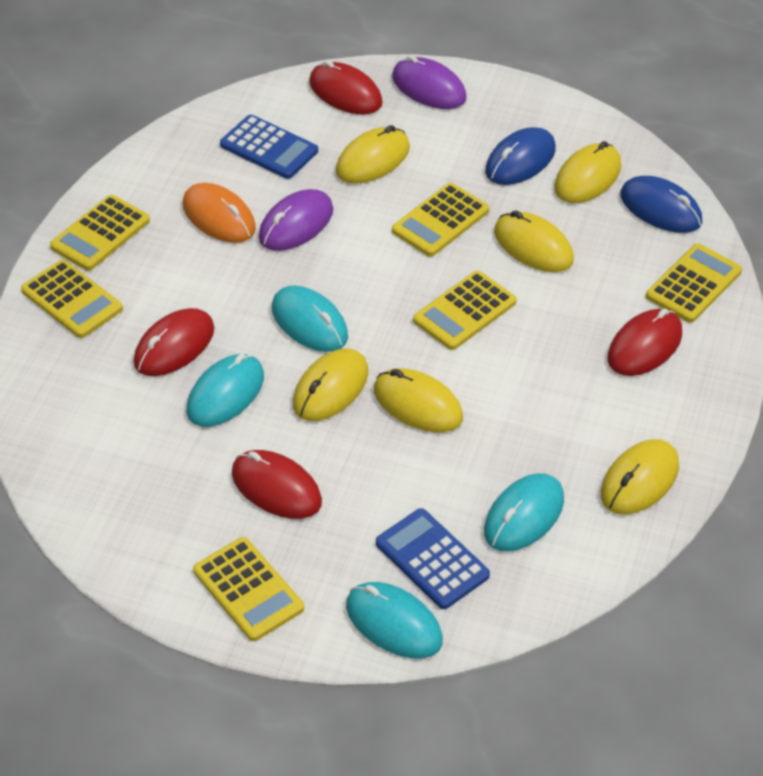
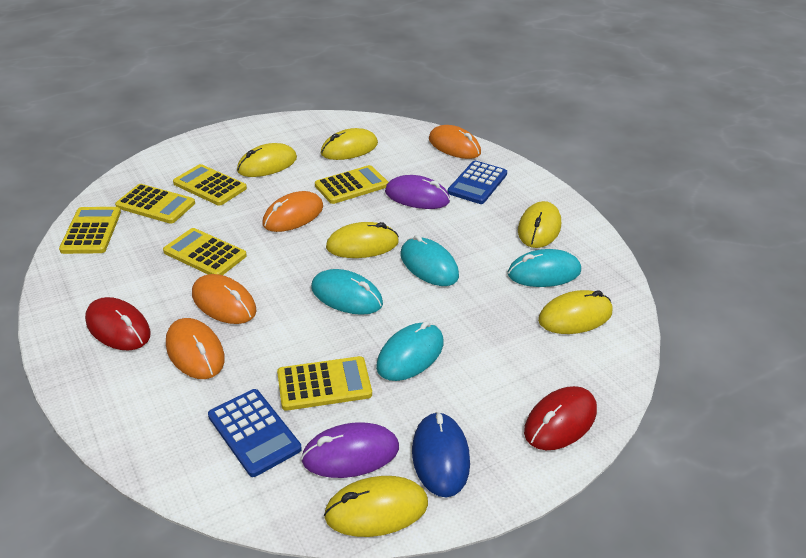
blue mouse: 2 -> 1
orange mouse: 1 -> 4
red mouse: 4 -> 2

